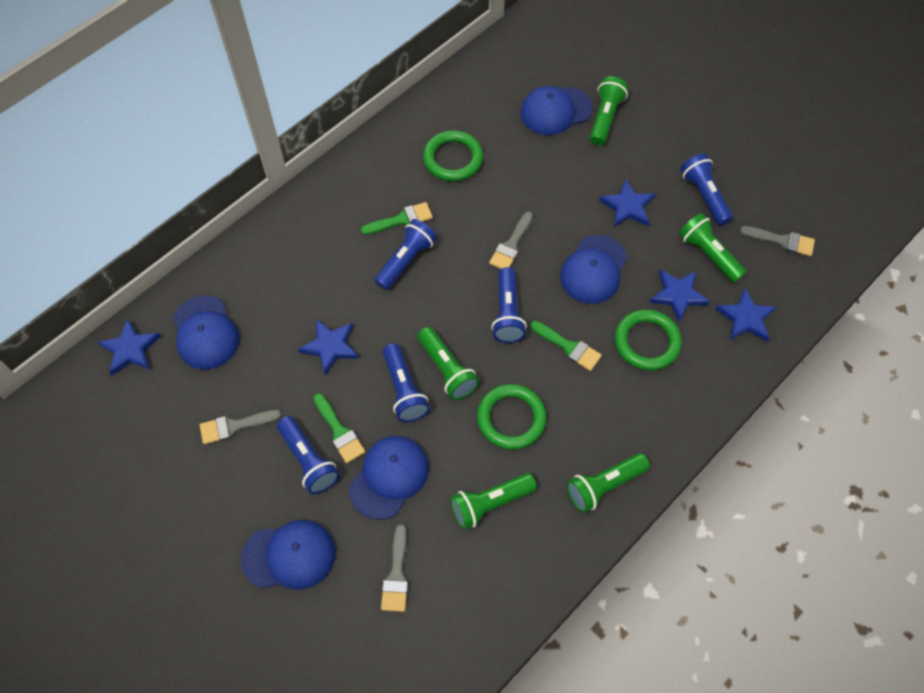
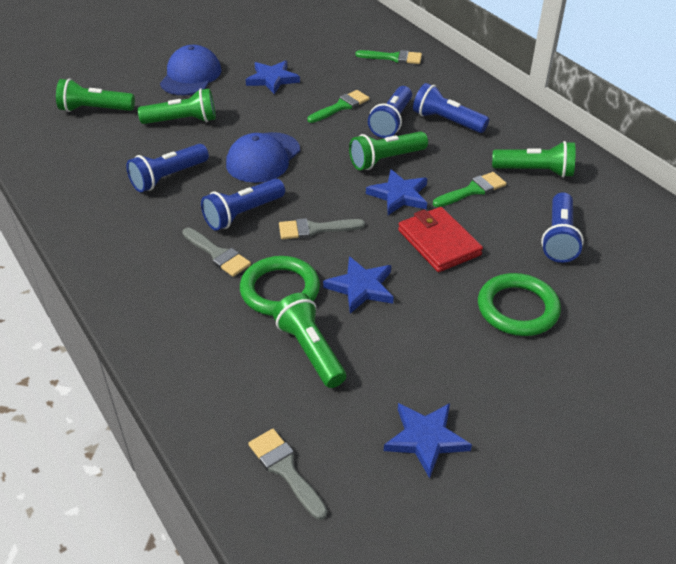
blue cap: 5 -> 2
blue star: 5 -> 4
green ring: 3 -> 2
grey brush: 4 -> 3
red wallet: 0 -> 1

